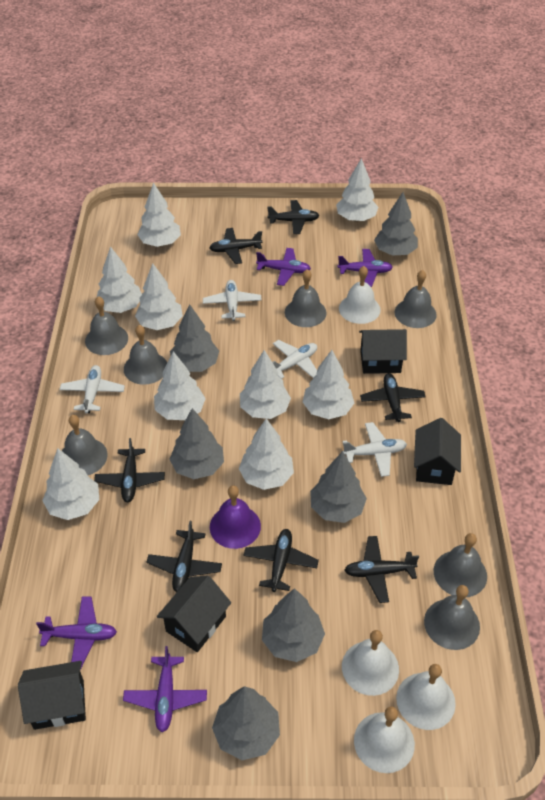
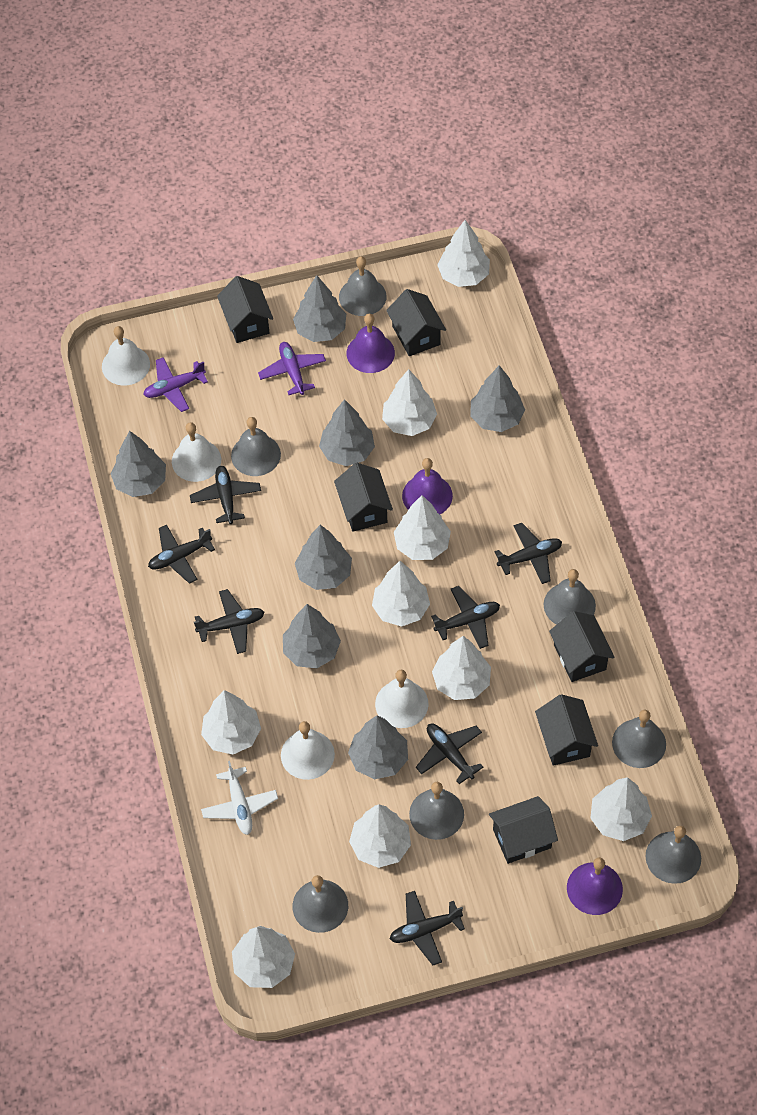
black house: 4 -> 6
grey tree: 6 -> 7
purple bell: 1 -> 3
purple plane: 4 -> 2
white plane: 4 -> 1

